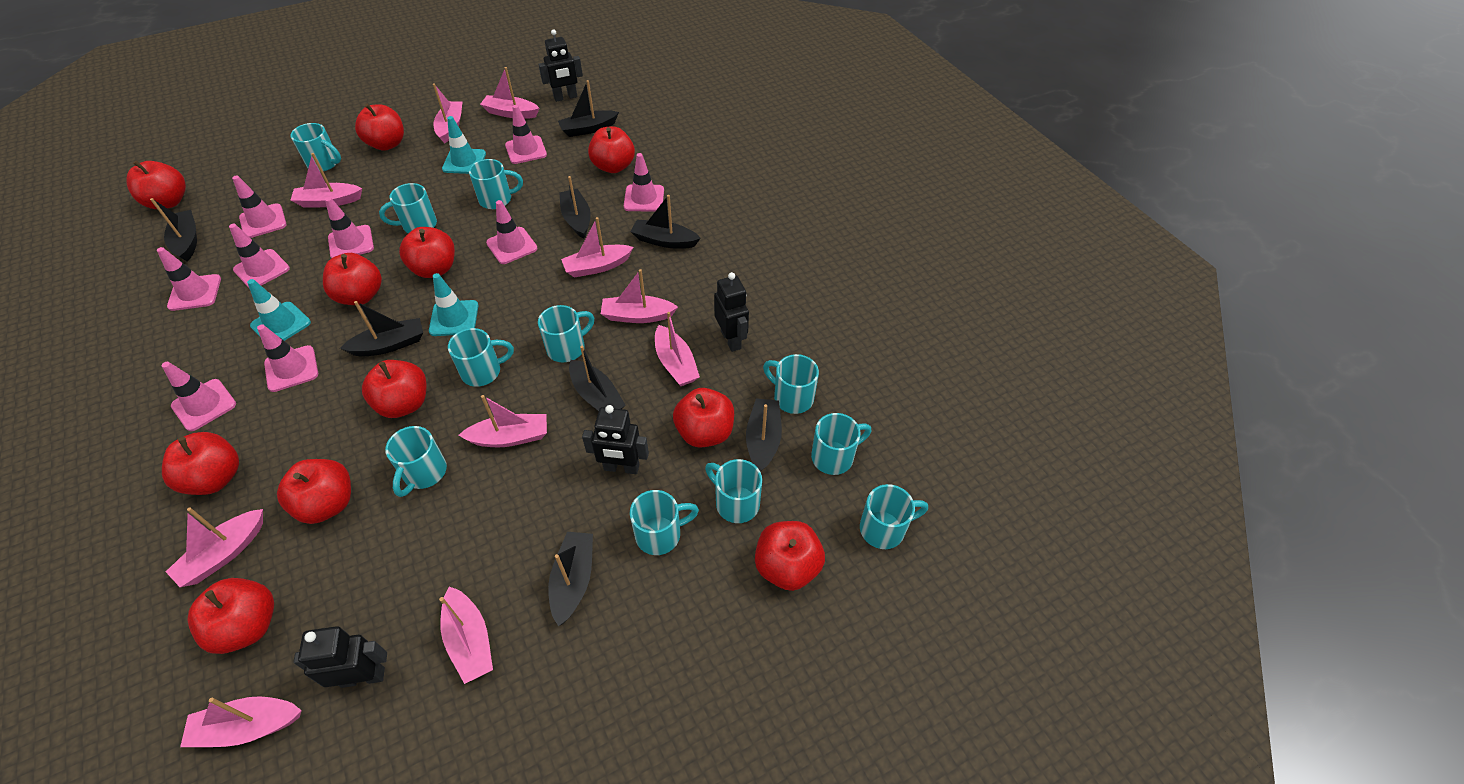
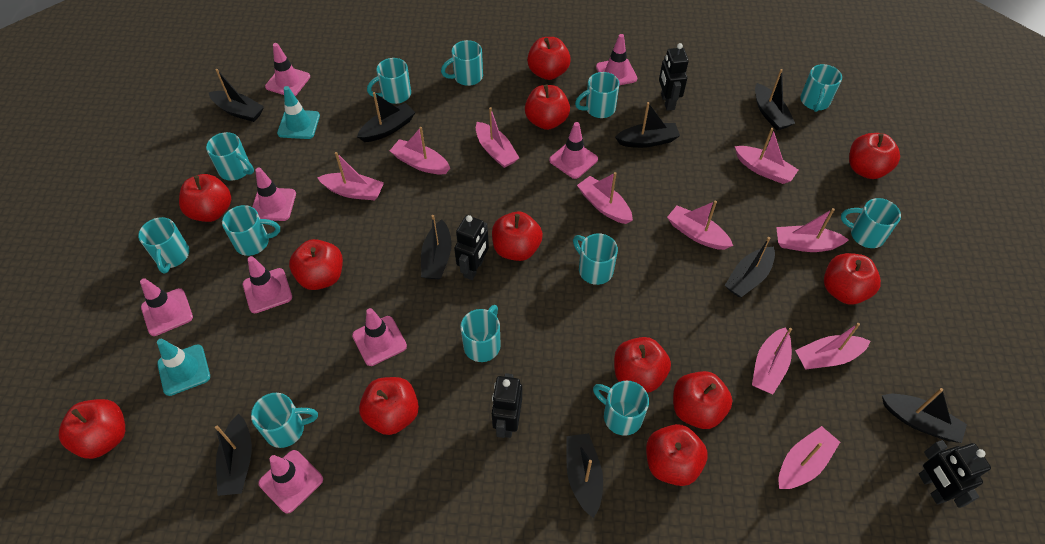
black boat: 8 -> 9
pink traffic cone: 9 -> 8
red apple: 11 -> 12
turquoise mug: 11 -> 12
turquoise traffic cone: 3 -> 2

